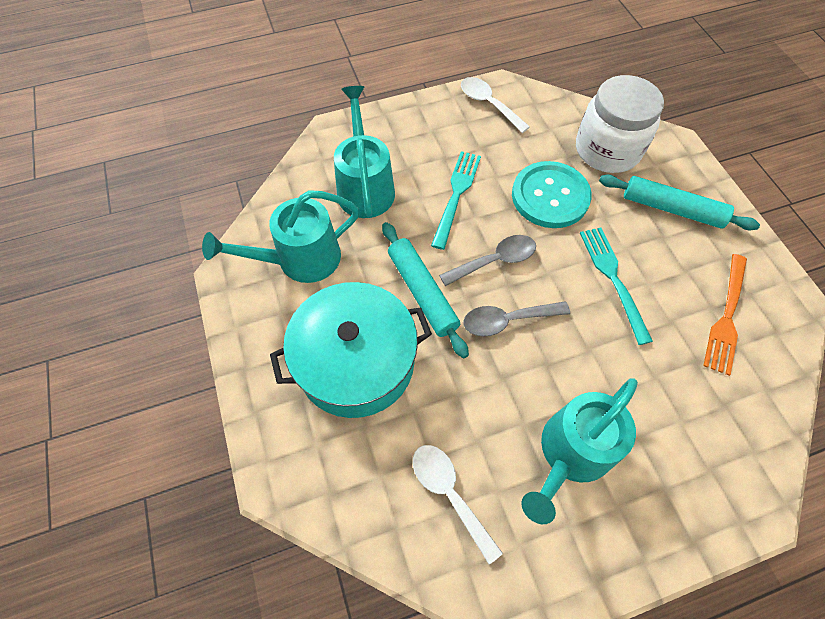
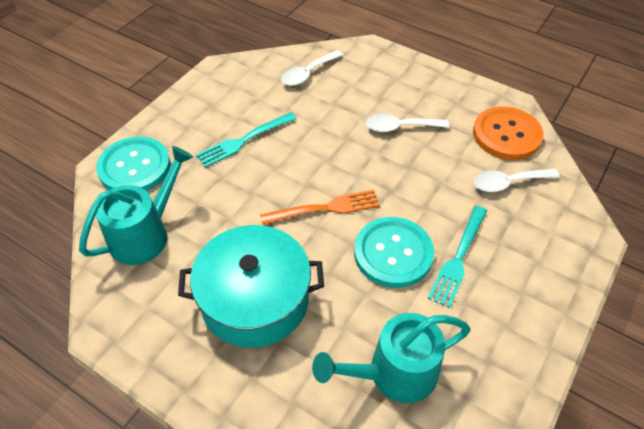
grey spoon: 2 -> 0
orange button: 0 -> 1
turquoise button: 1 -> 2
turquoise rolling pin: 2 -> 0
turquoise watering can: 3 -> 2
white jar: 1 -> 0
white spoon: 2 -> 3

